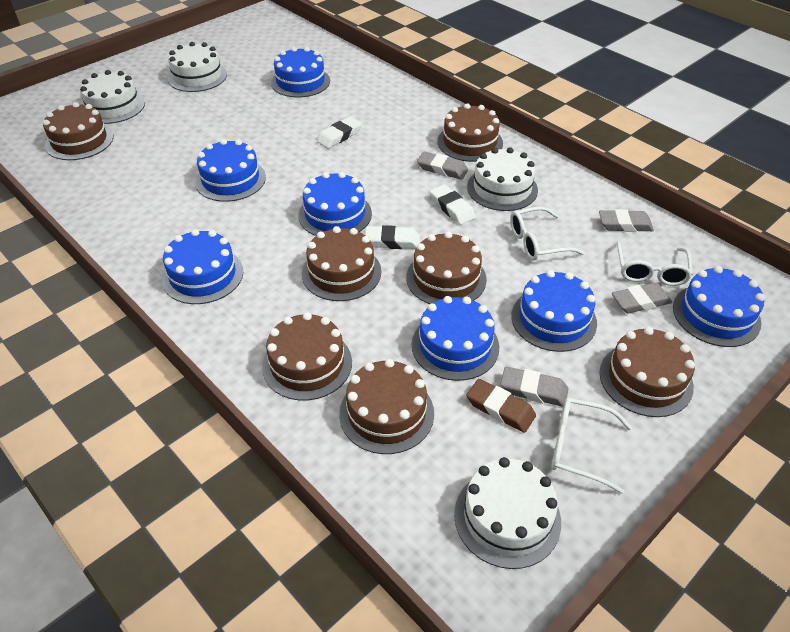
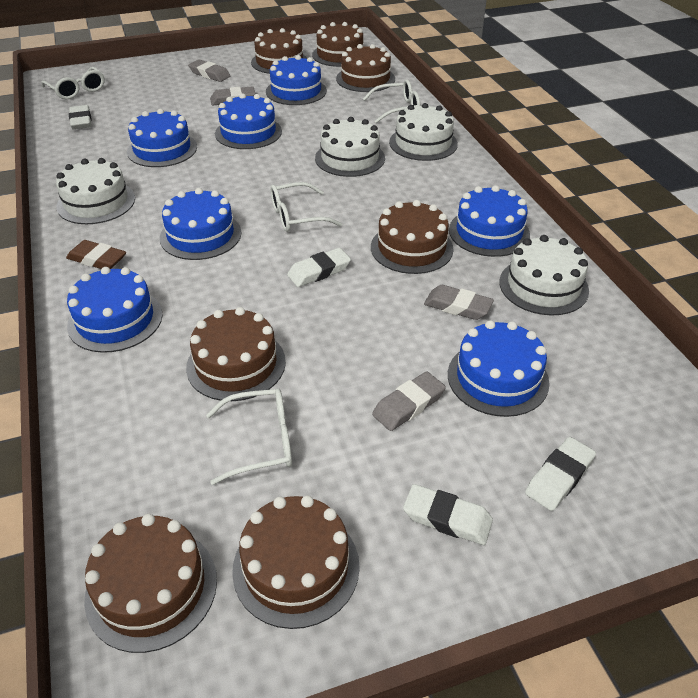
white eraser: 3 -> 4
white glasses: 3 -> 4

